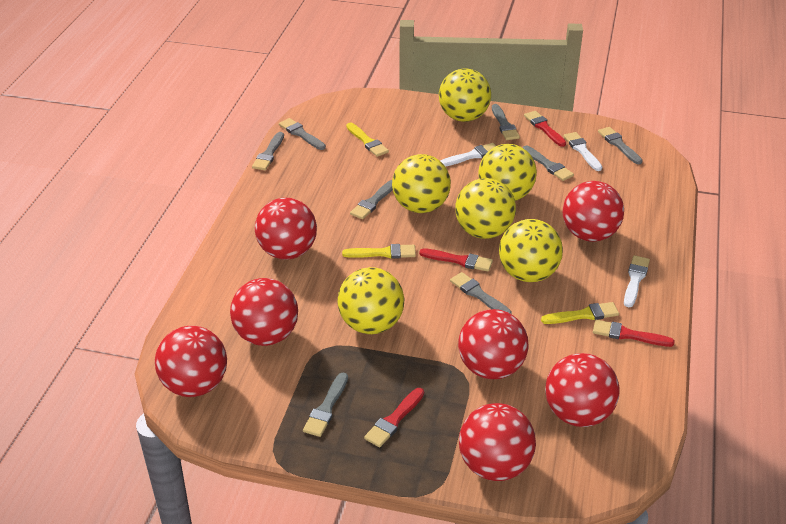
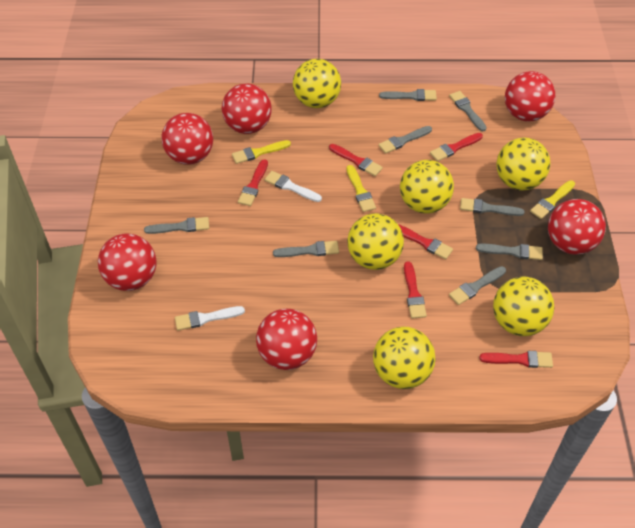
red ball: 7 -> 6
red brush: 4 -> 6
white brush: 3 -> 2

